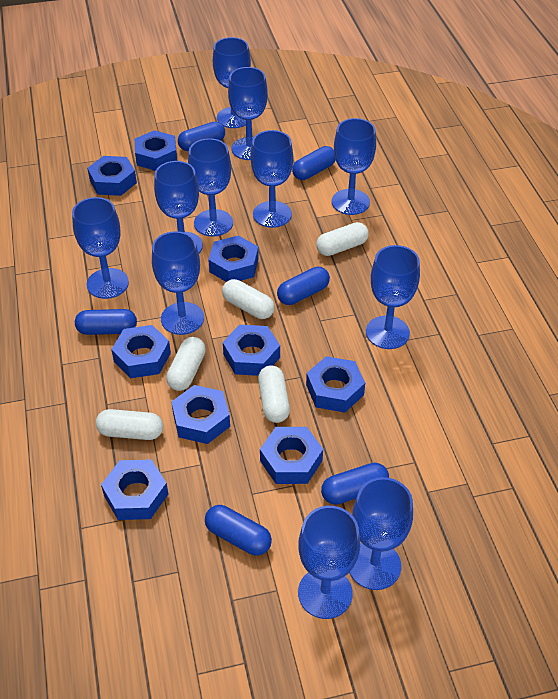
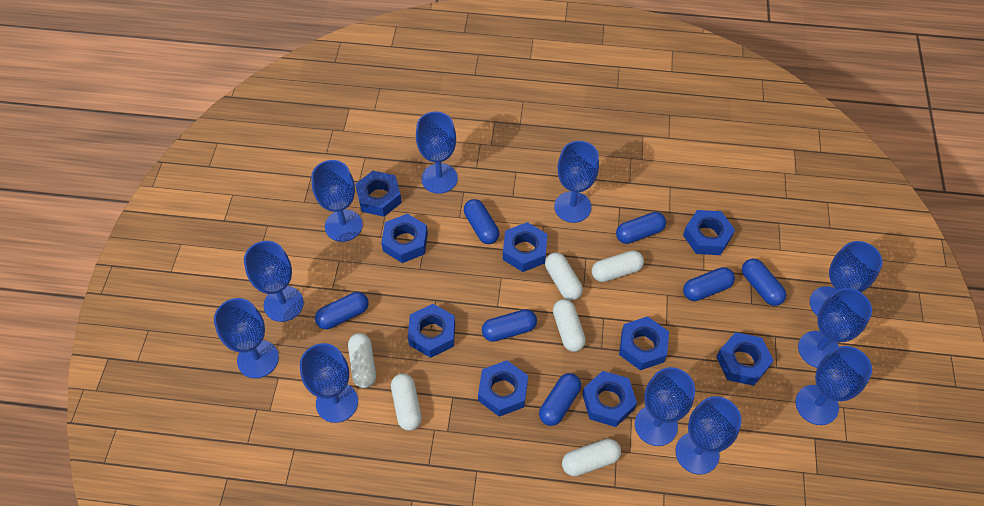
blue capsule: 6 -> 7
white capsule: 5 -> 6

